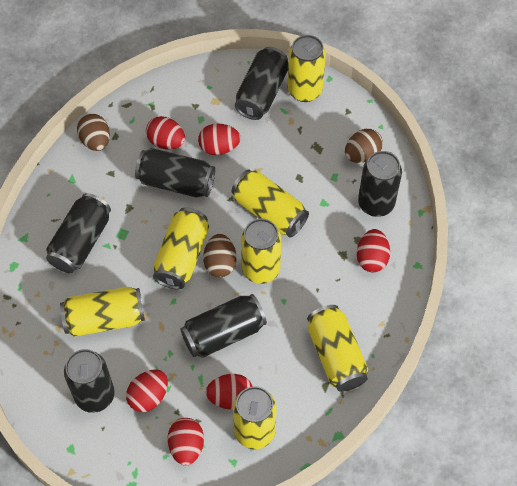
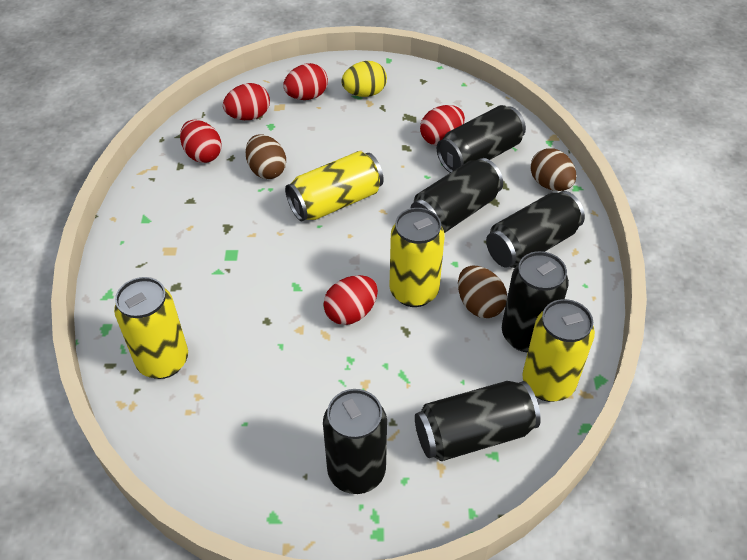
red egg: 6 -> 5
yellow can: 7 -> 4
yellow egg: 0 -> 1

